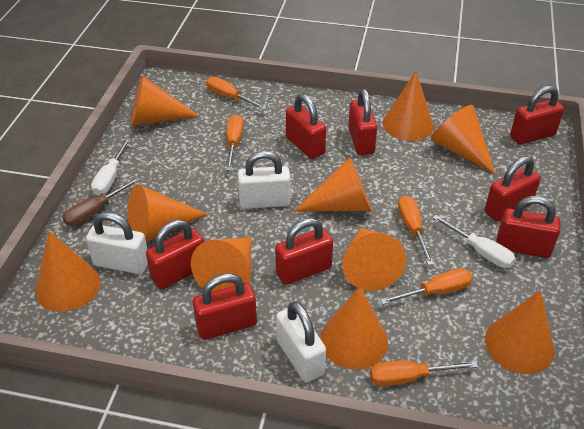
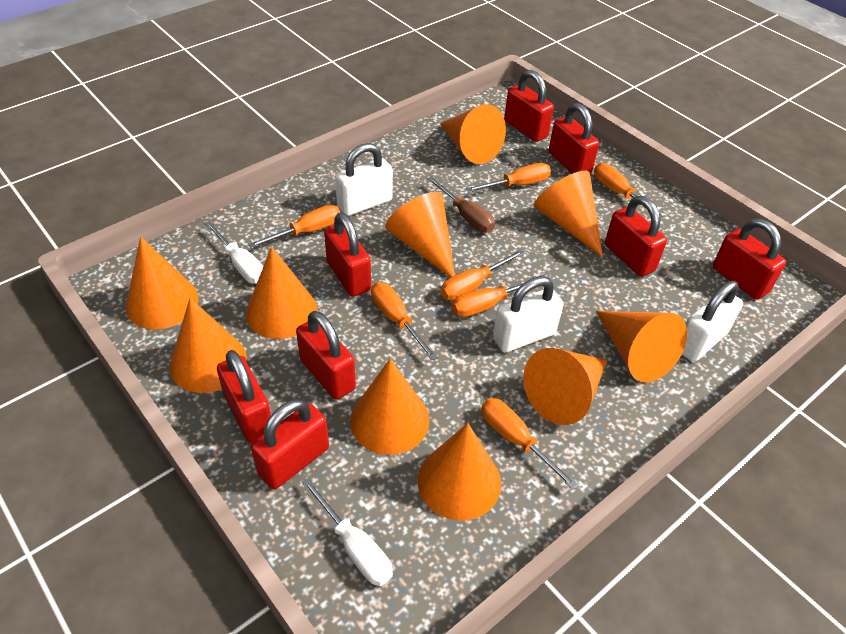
orange screwdriver: 5 -> 7

